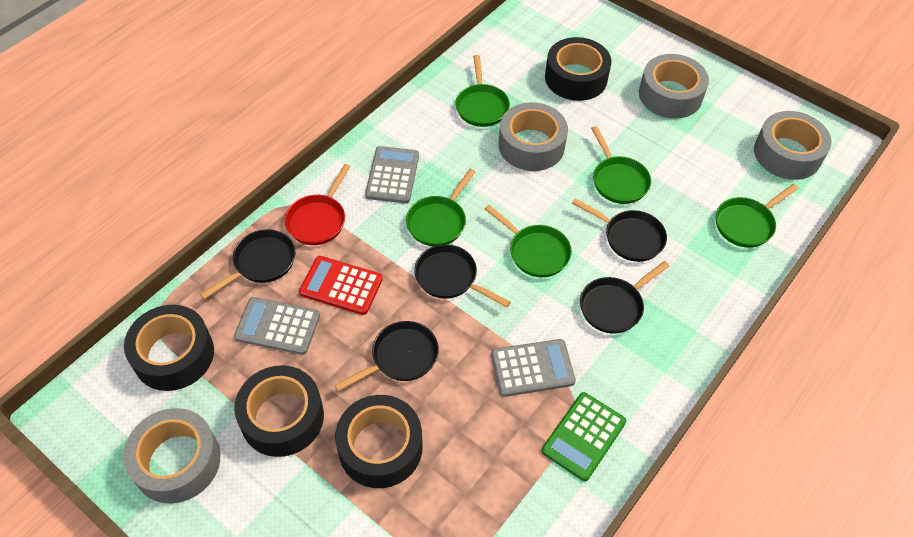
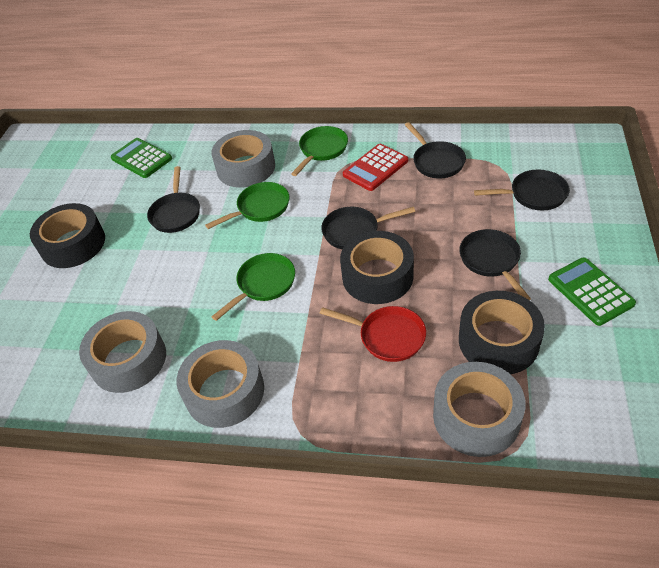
black tape: 4 -> 3
green calculator: 1 -> 2
green pan: 5 -> 3
grey calculator: 3 -> 0

